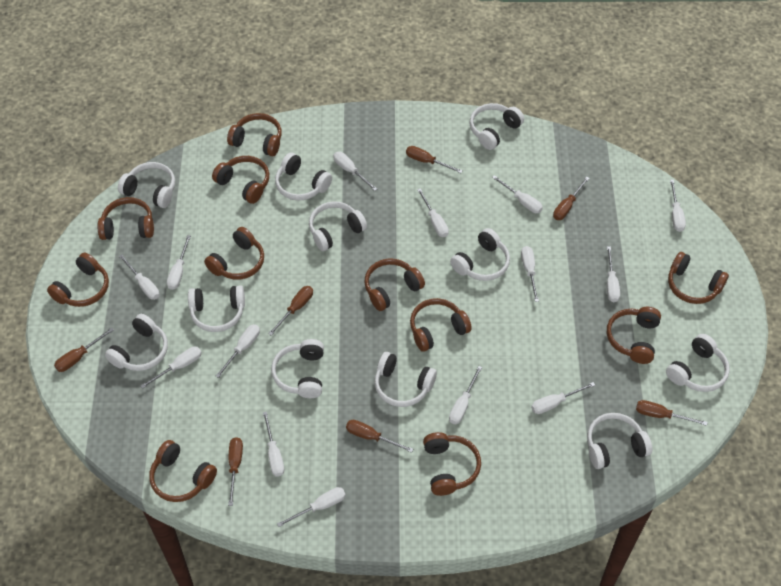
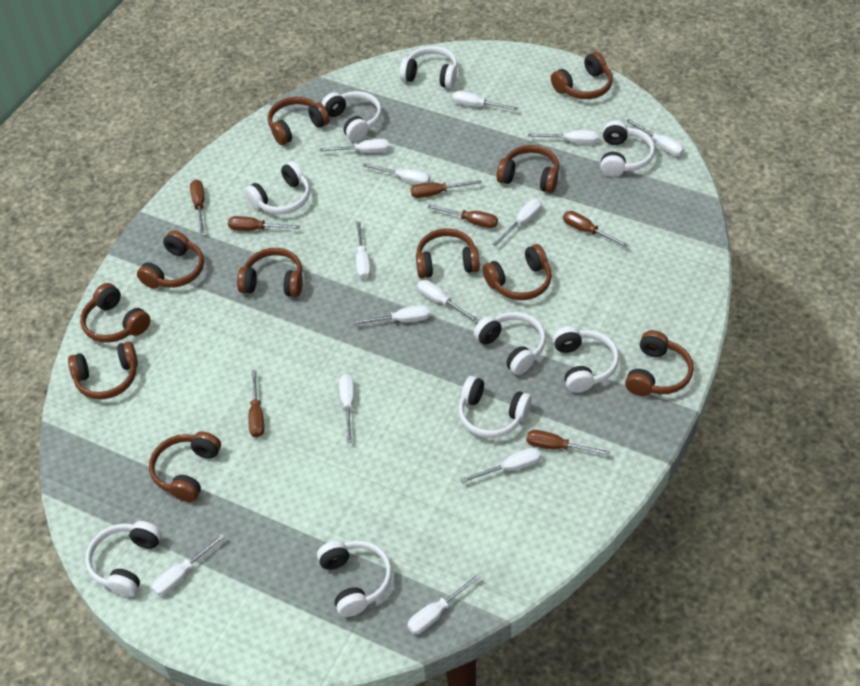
white headphones: 11 -> 9
white screwdriver: 14 -> 13

